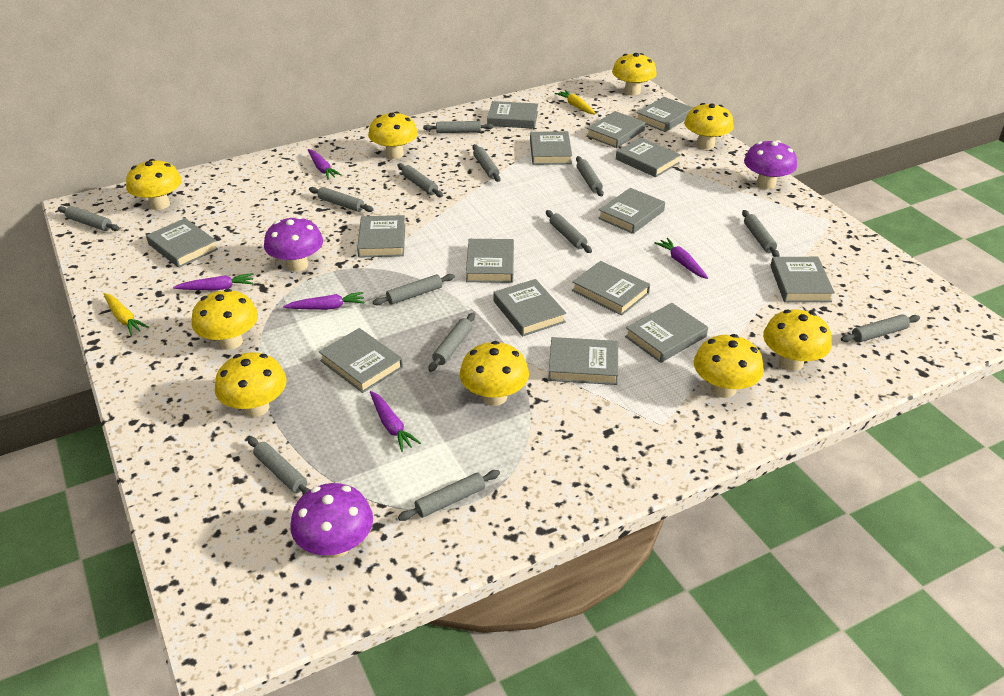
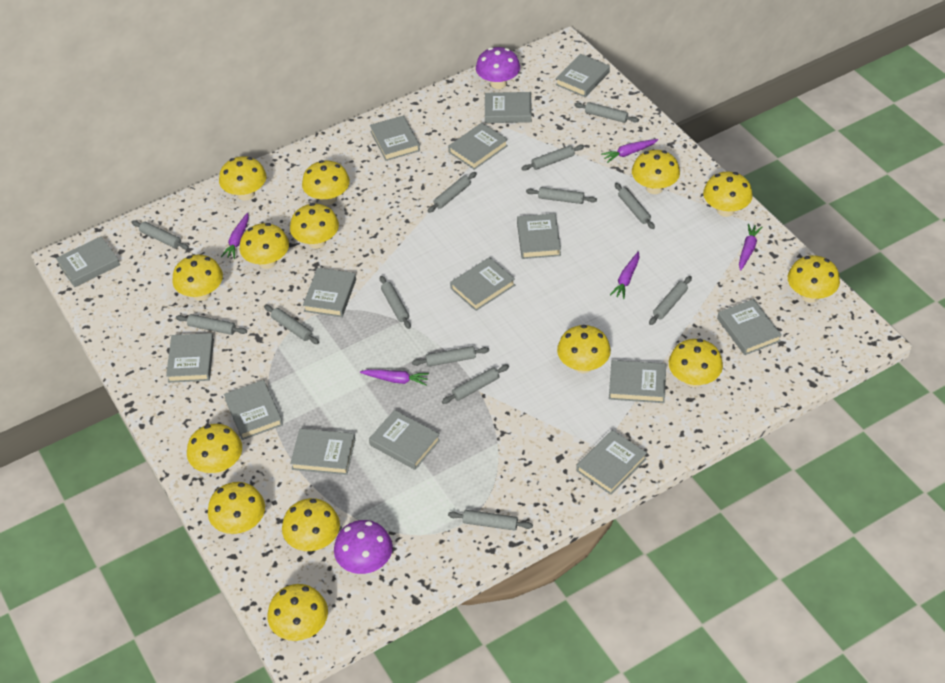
purple mushroom: 3 -> 2
yellow carrot: 2 -> 0
yellow mushroom: 9 -> 14

